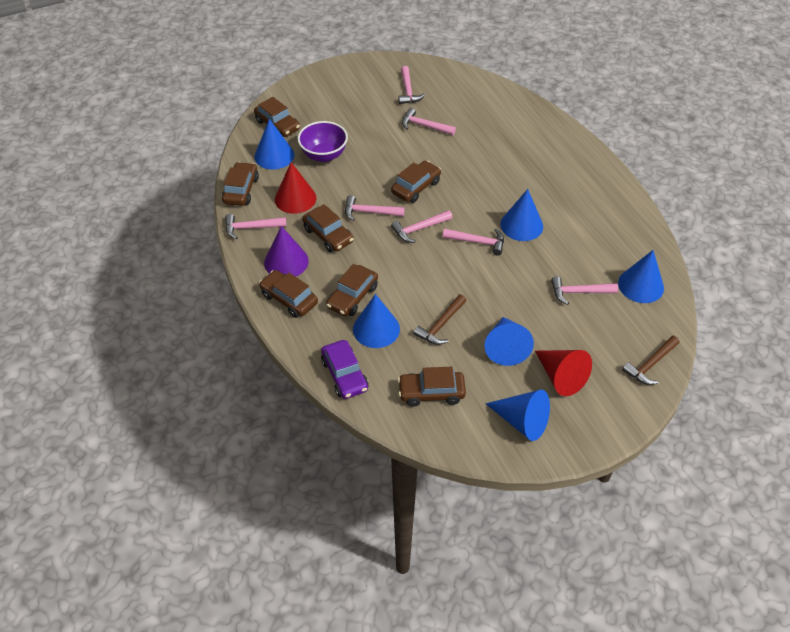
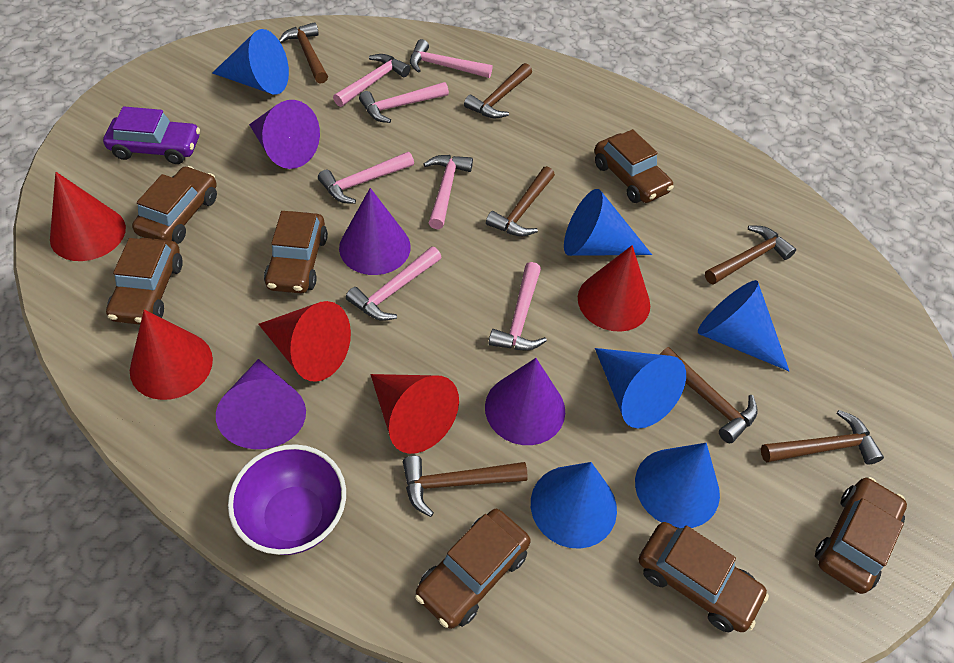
brown hammer: 2 -> 7
purple cone: 1 -> 4
red cone: 2 -> 5

